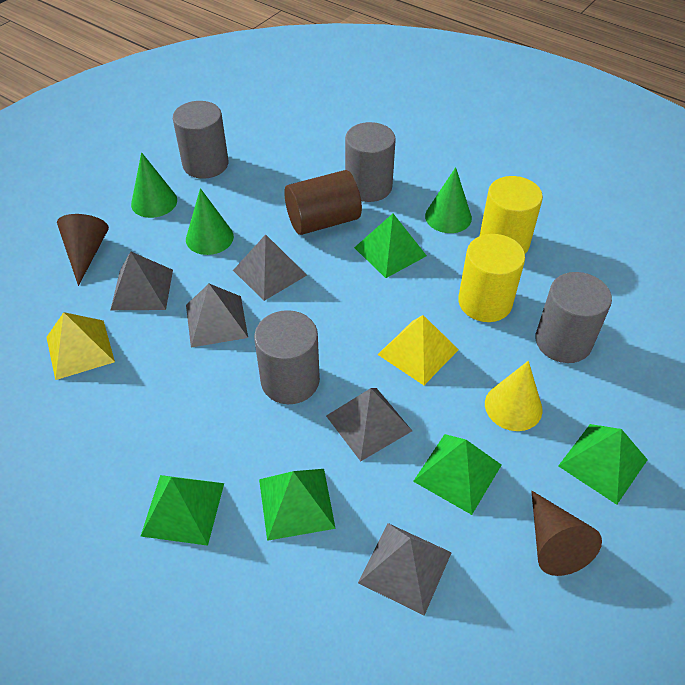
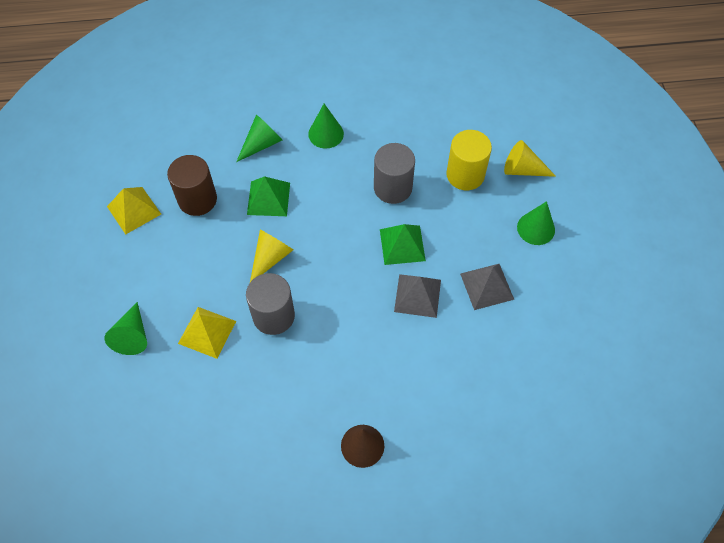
brown cone: 2 -> 1
green cone: 3 -> 4
green pyramid: 5 -> 2
grey cylinder: 4 -> 2
grey pyramid: 5 -> 2
yellow cone: 1 -> 2
yellow cylinder: 2 -> 1

